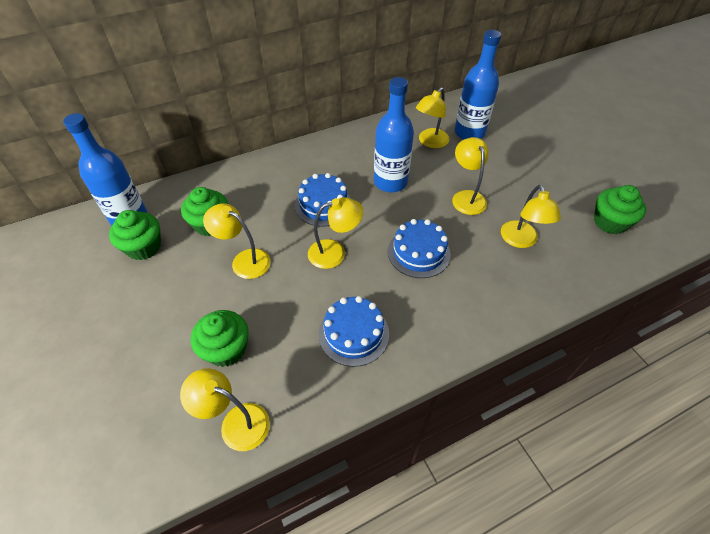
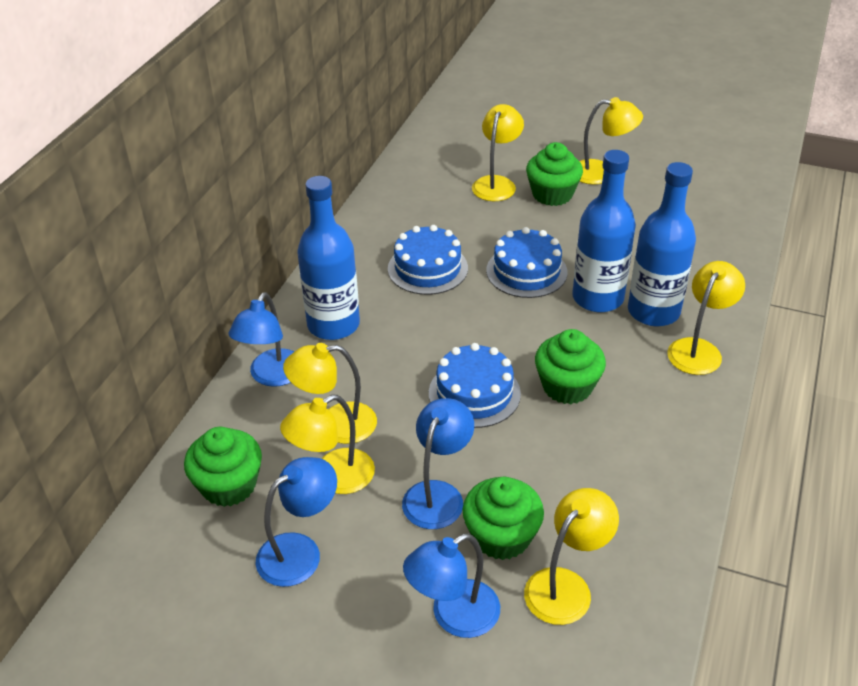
blue lamp: 0 -> 4

